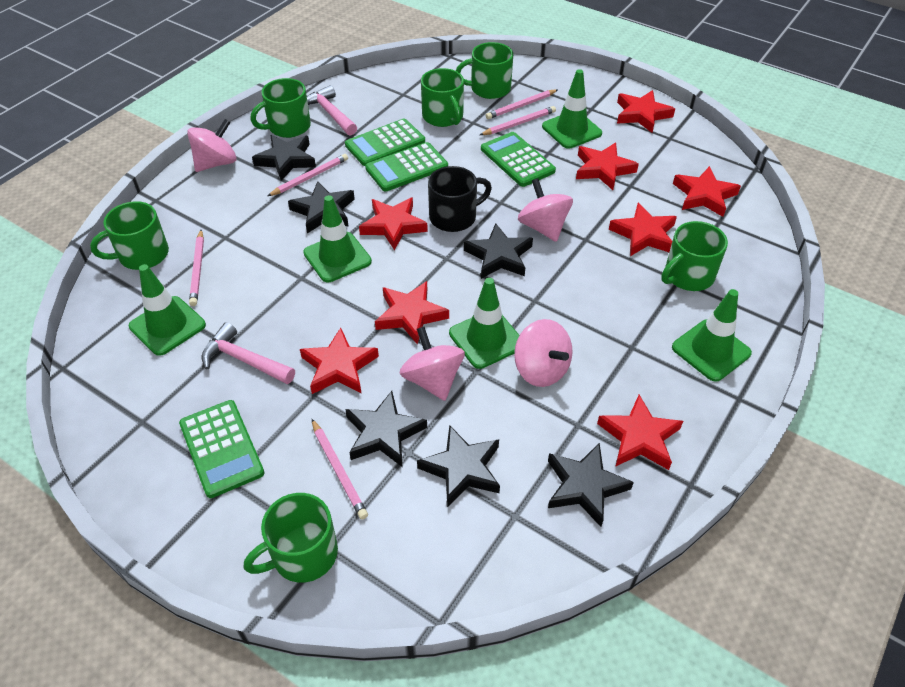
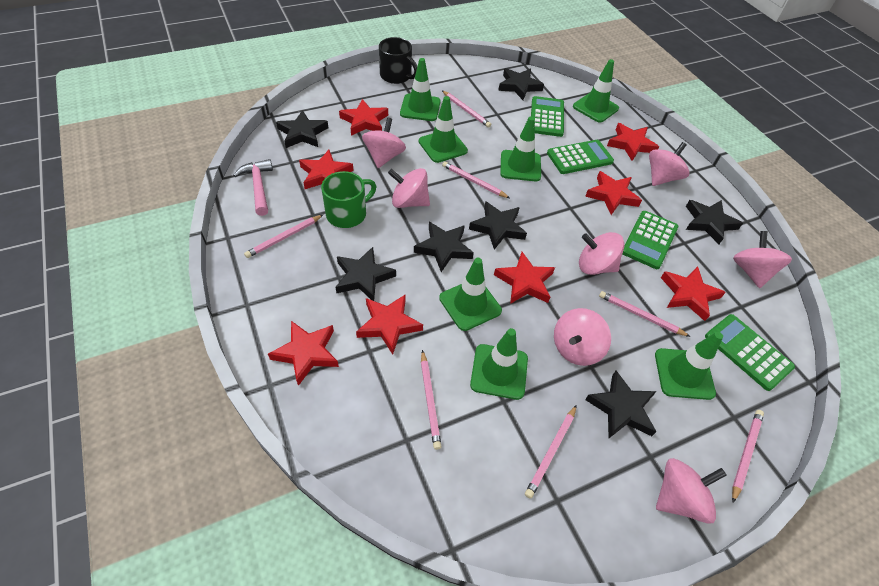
black star: 6 -> 7
green mug: 6 -> 1
green traffic cone: 5 -> 7
pink hammer: 2 -> 1
pink pencil: 5 -> 7
pink spinning top: 4 -> 7

